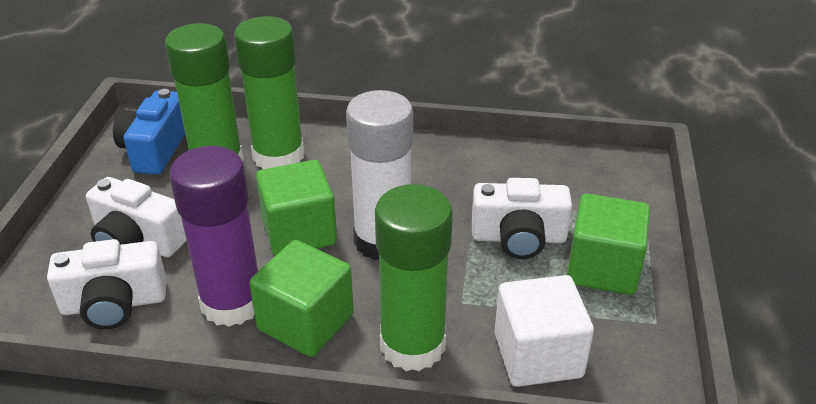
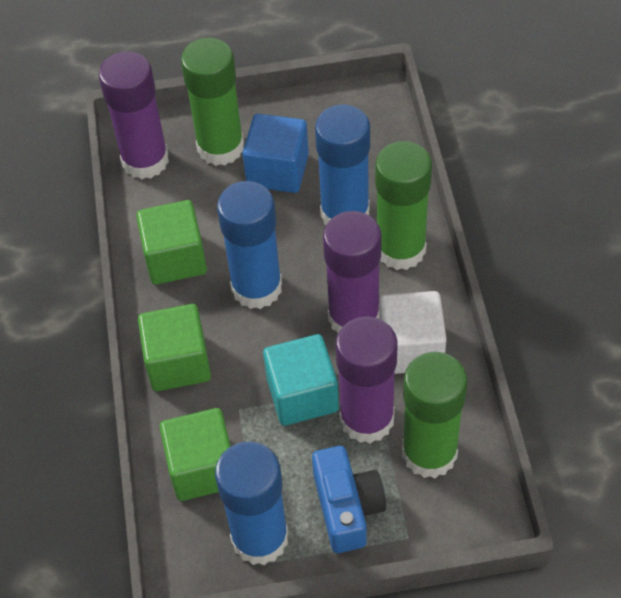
blue cube: 0 -> 1
blue glue stick: 0 -> 3
purple glue stick: 1 -> 3
turquoise cube: 0 -> 1
white camera: 3 -> 0
white glue stick: 1 -> 0

